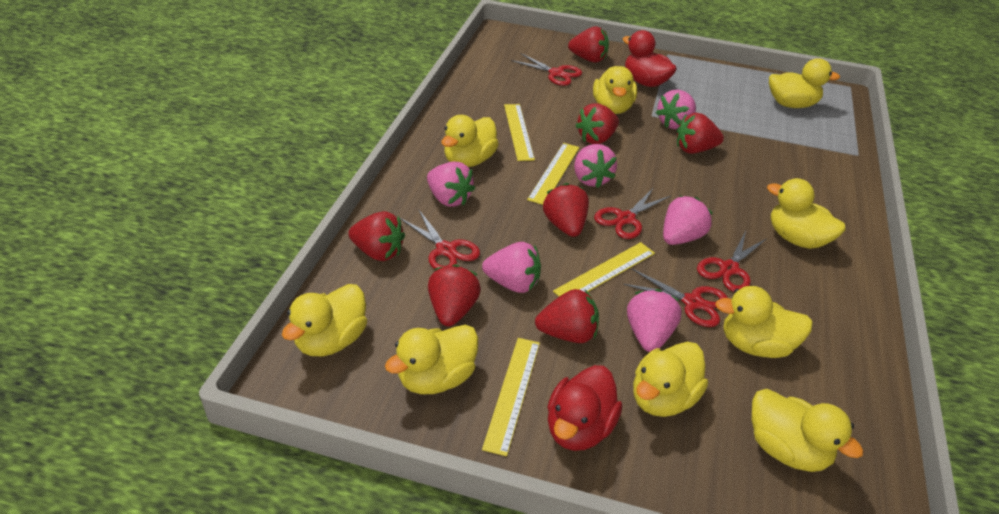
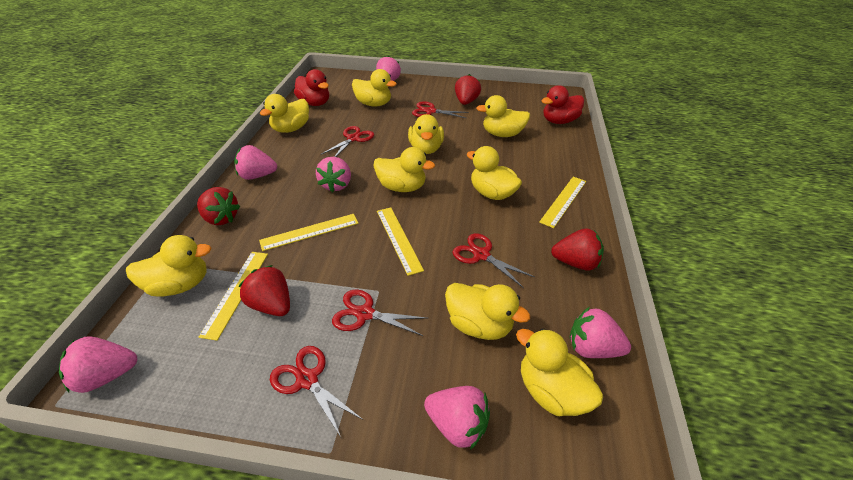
red strawberry: 7 -> 4

